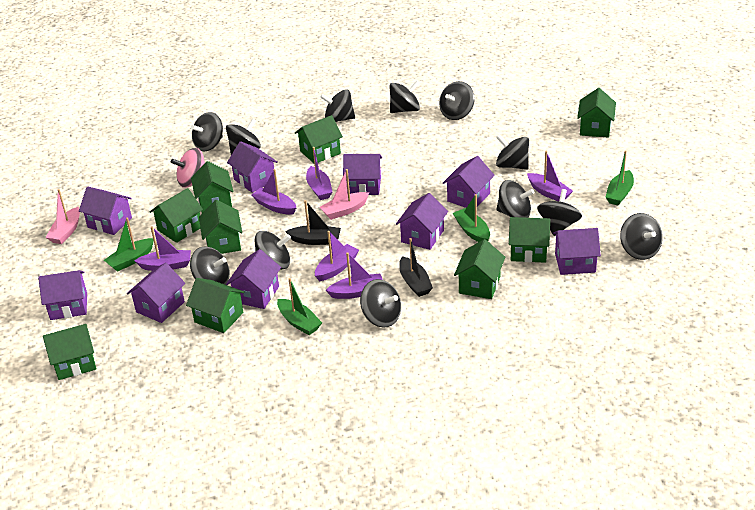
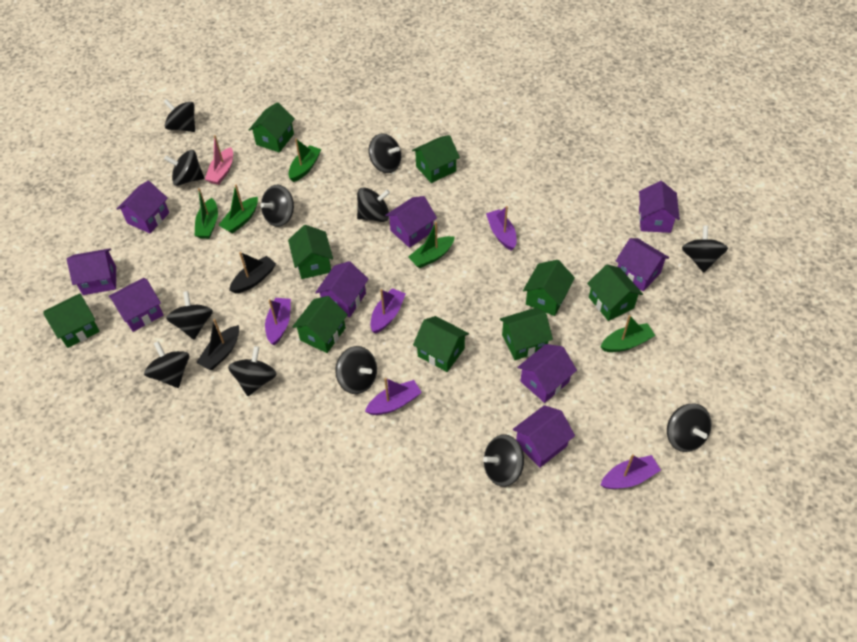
green boat: 4 -> 5
pink boat: 2 -> 1
pink spinning top: 1 -> 0
purple boat: 6 -> 5

